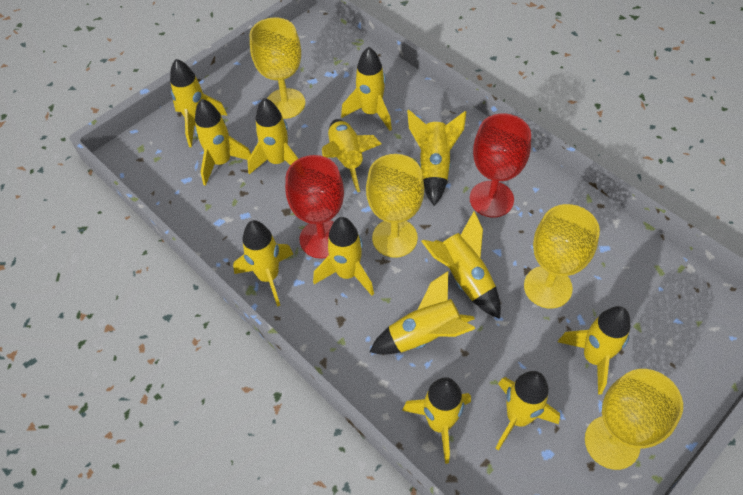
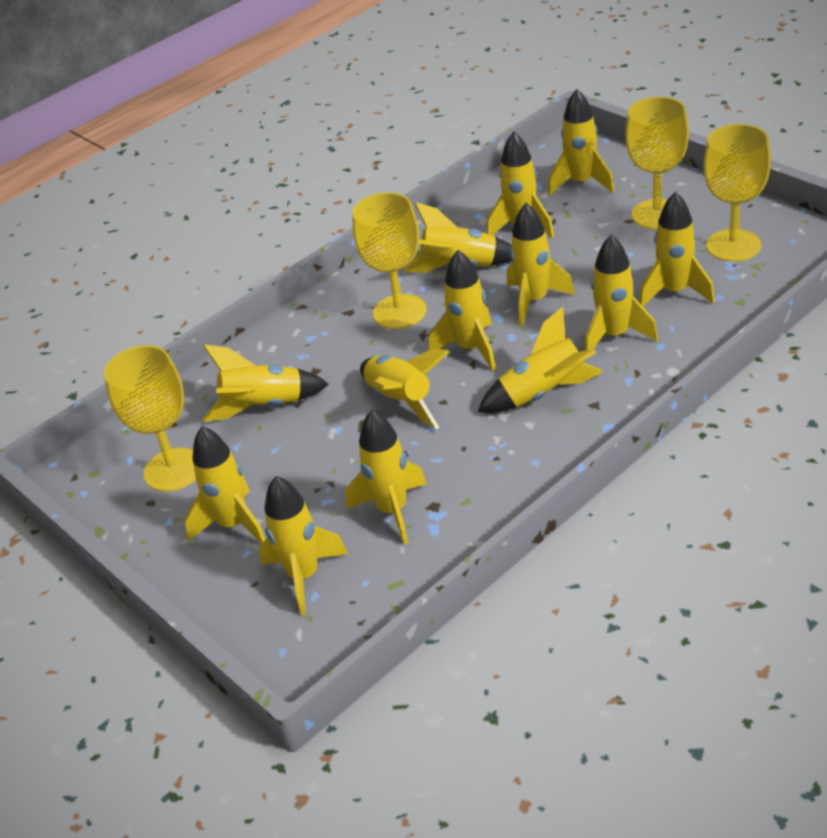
red goblet: 2 -> 0

